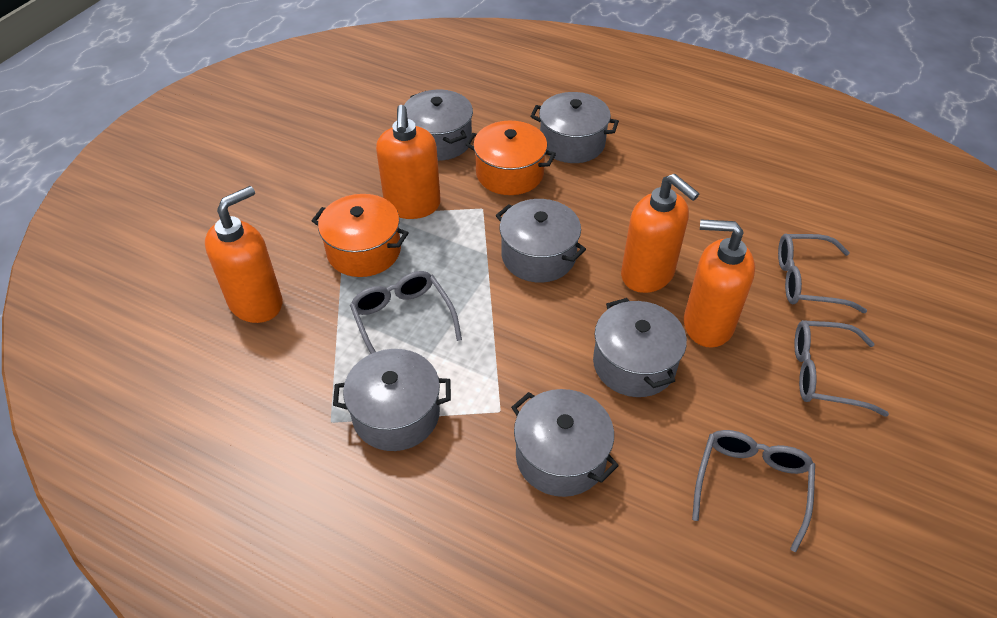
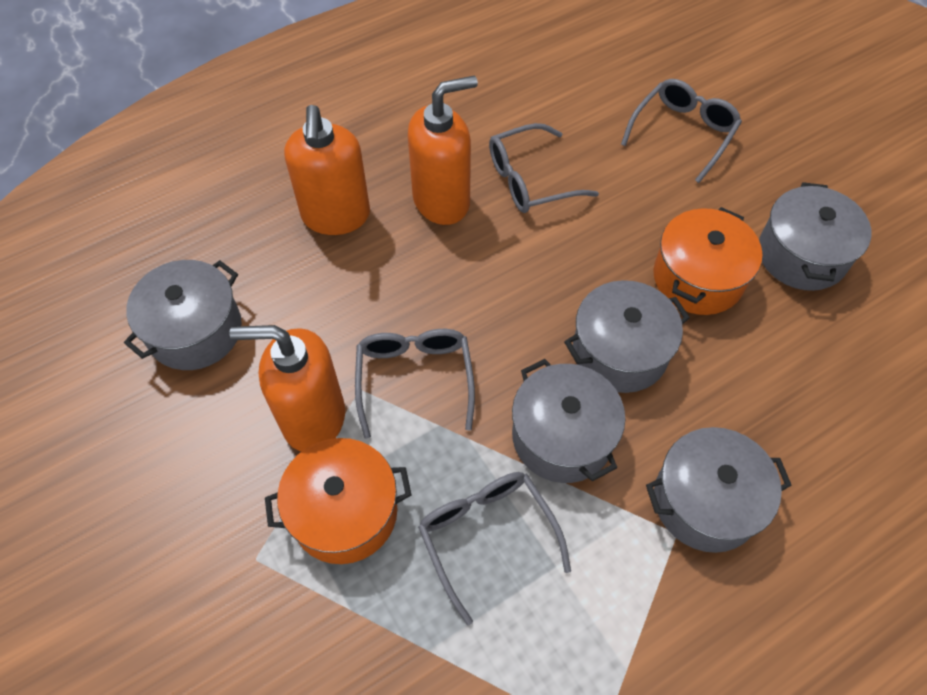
grey pot: 6 -> 5
orange soap dispenser: 4 -> 3

